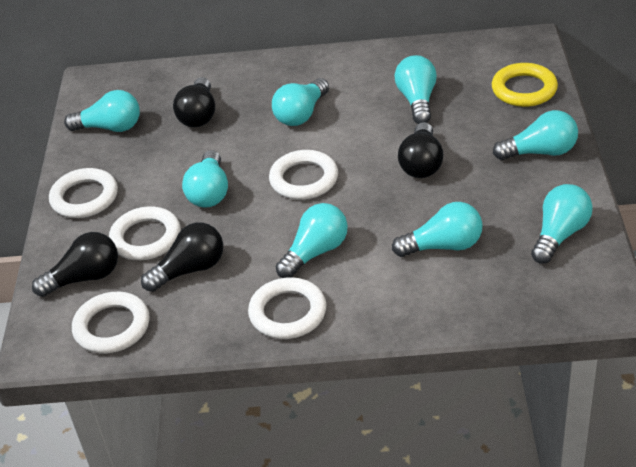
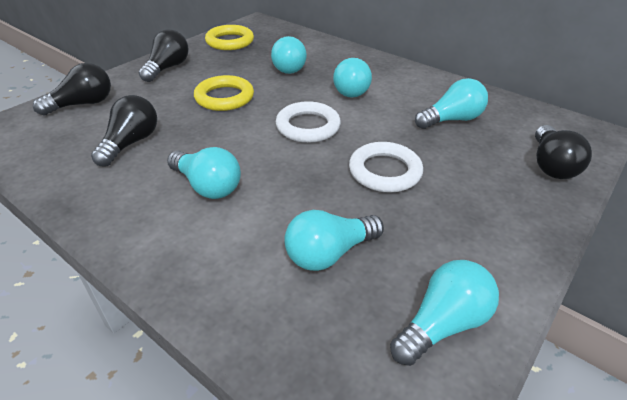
turquoise light bulb: 8 -> 6
white ring: 5 -> 2
yellow ring: 1 -> 2

